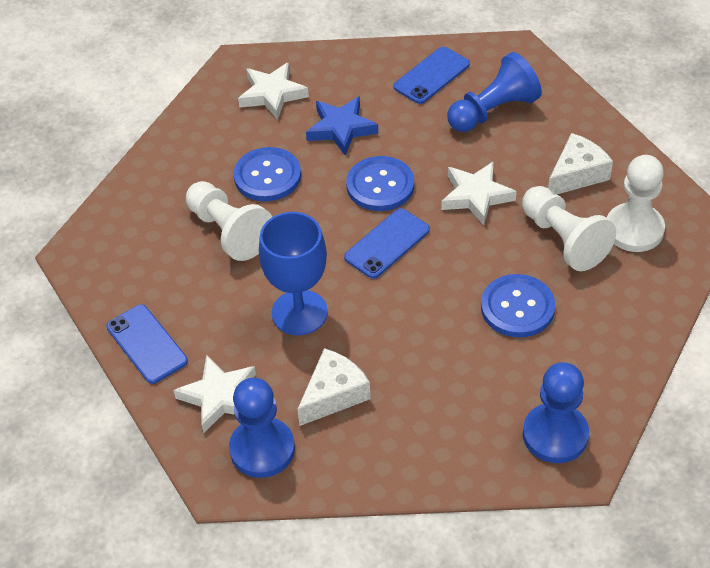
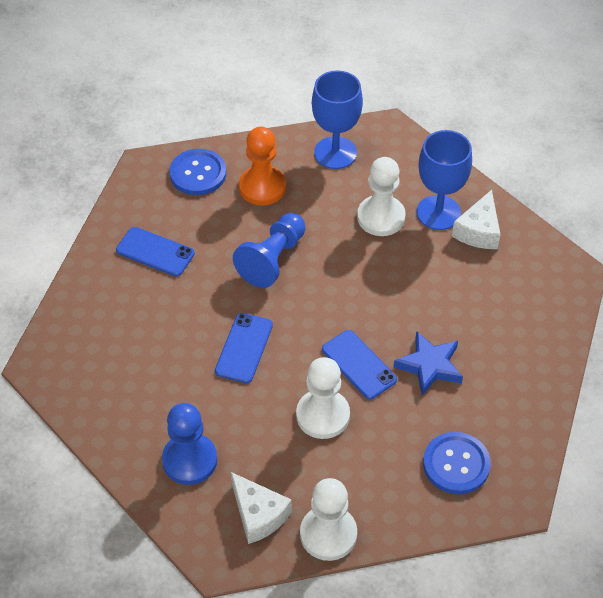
blue button: 3 -> 2
blue goblet: 1 -> 2
blue pawn: 3 -> 2
orange pawn: 0 -> 1
white star: 3 -> 0

